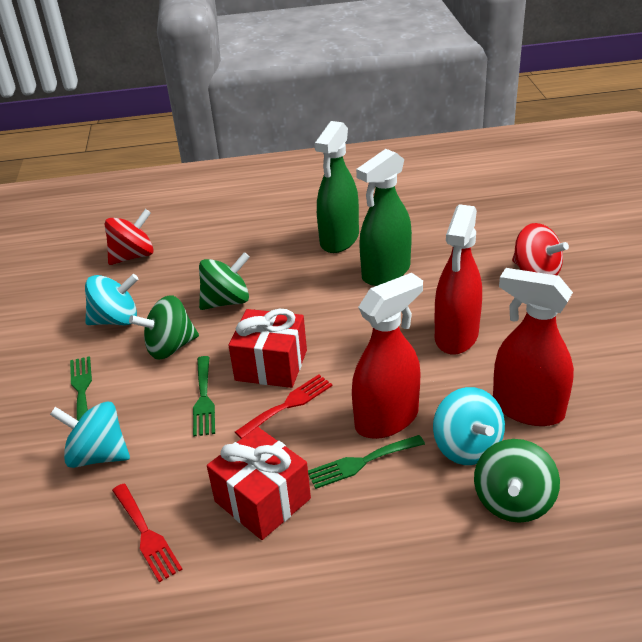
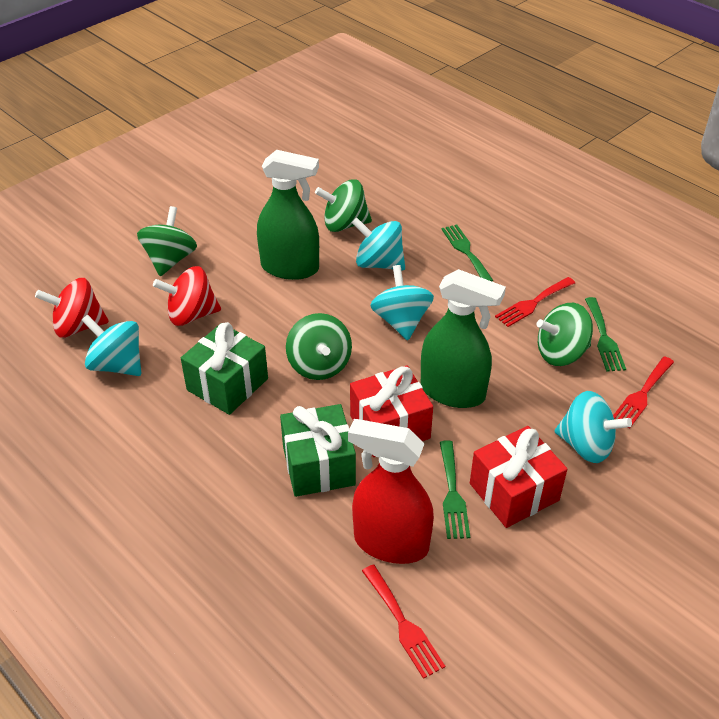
green gift: 0 -> 2
green spinning top: 3 -> 4
red fork: 2 -> 3
red spray bottle: 3 -> 1
turquoise spinning top: 3 -> 4

